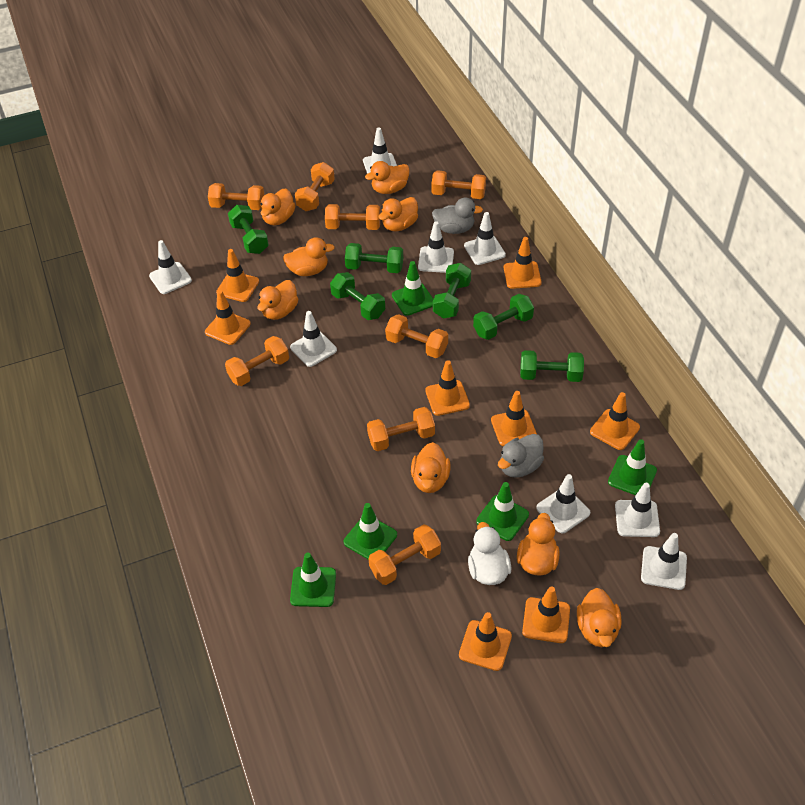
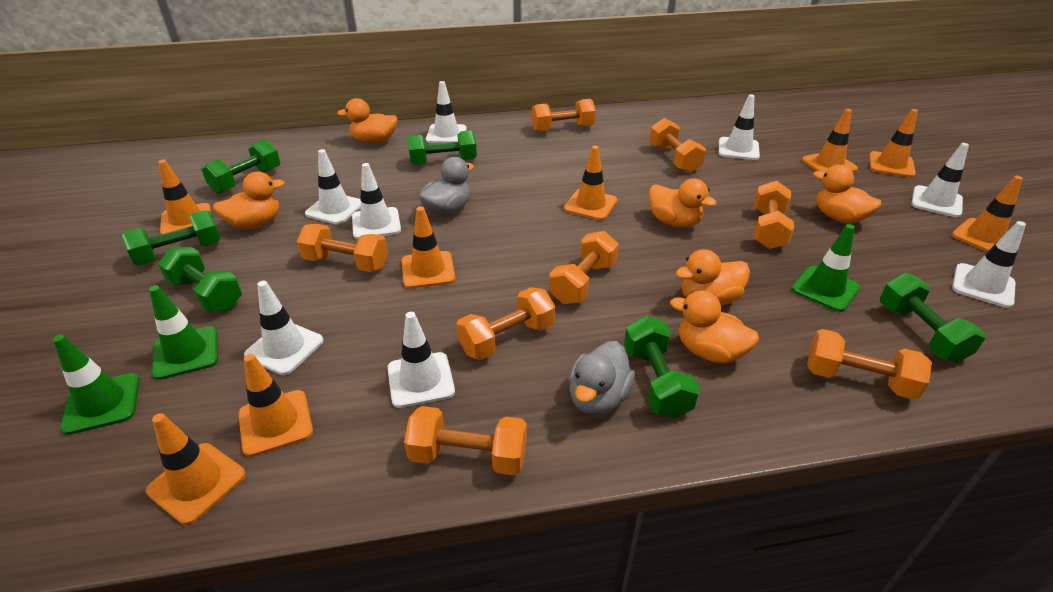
green traffic cone: 5 -> 3
orange duck: 8 -> 6
white duck: 1 -> 0

